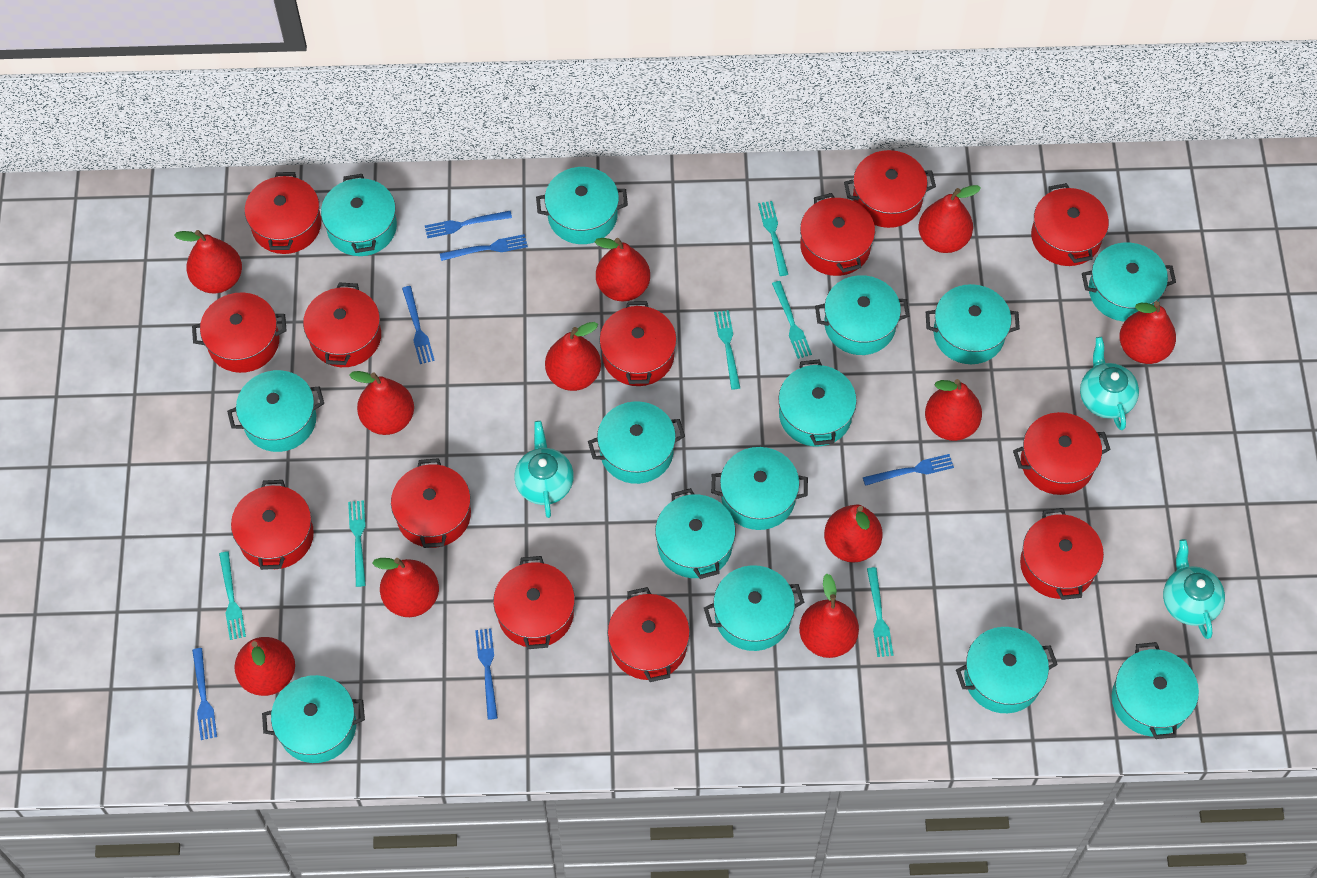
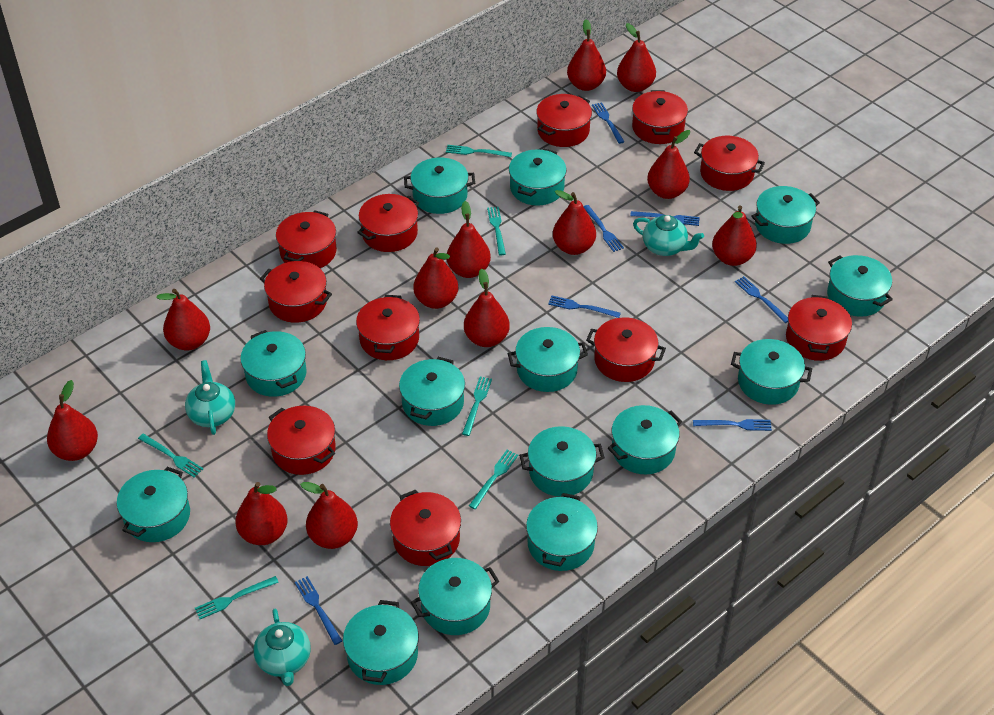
blue fork: 6 -> 7
red pear: 11 -> 12
red pot: 13 -> 11

